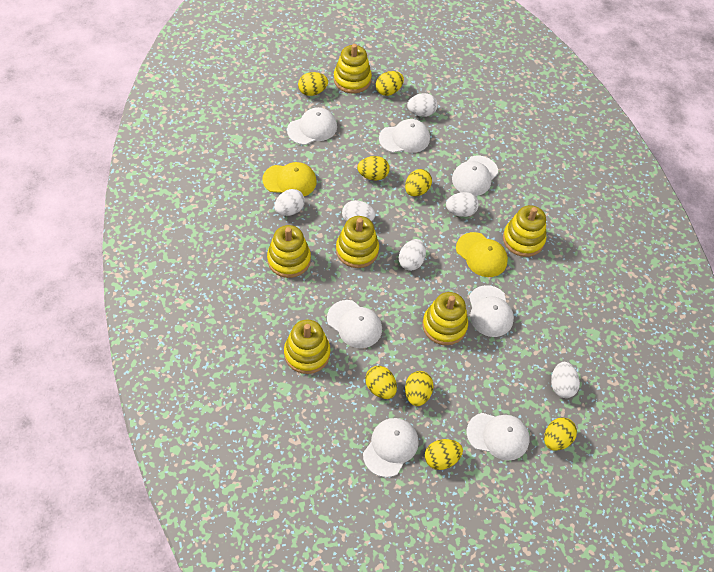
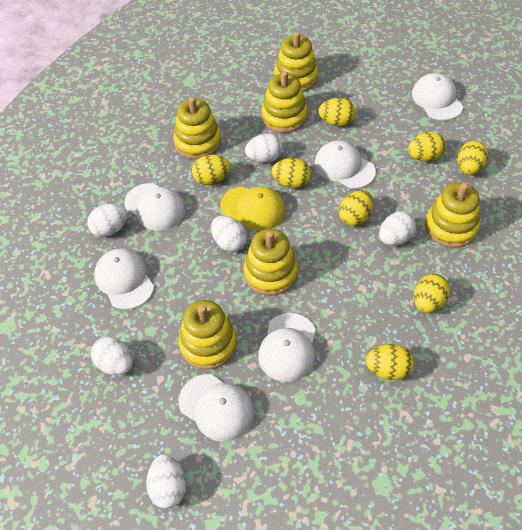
white cap: 7 -> 6
yellow cap: 2 -> 1

